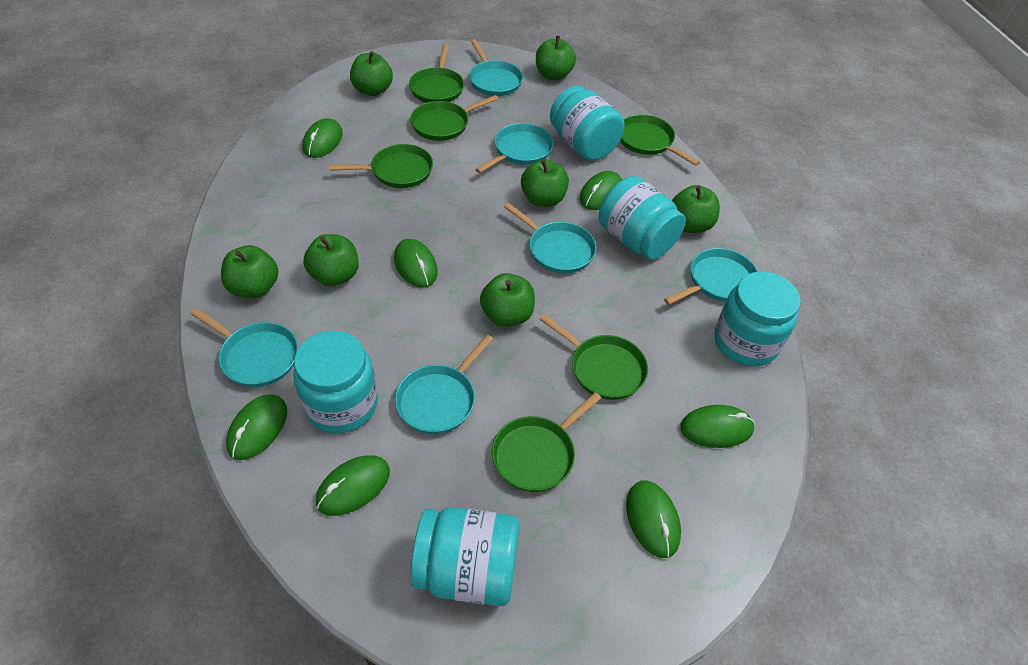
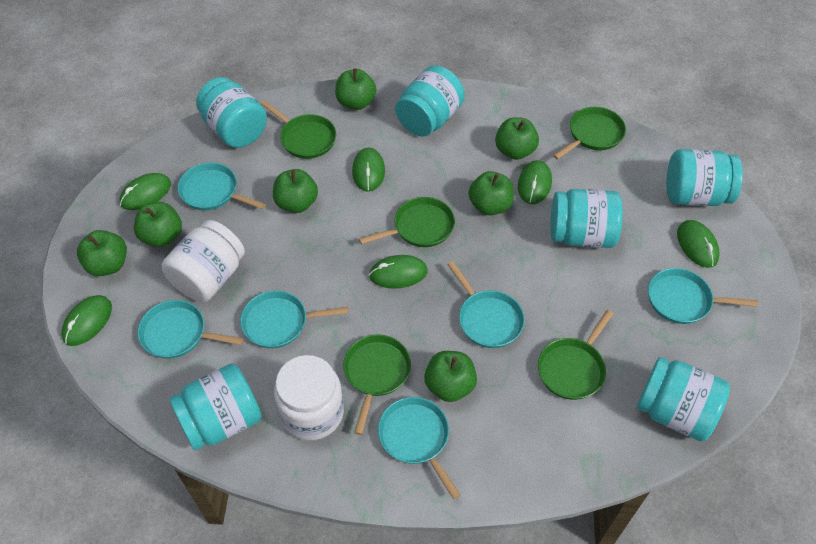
green mouse: 7 -> 6
green pan: 6 -> 5
turquoise jar: 5 -> 6
white jar: 0 -> 2

